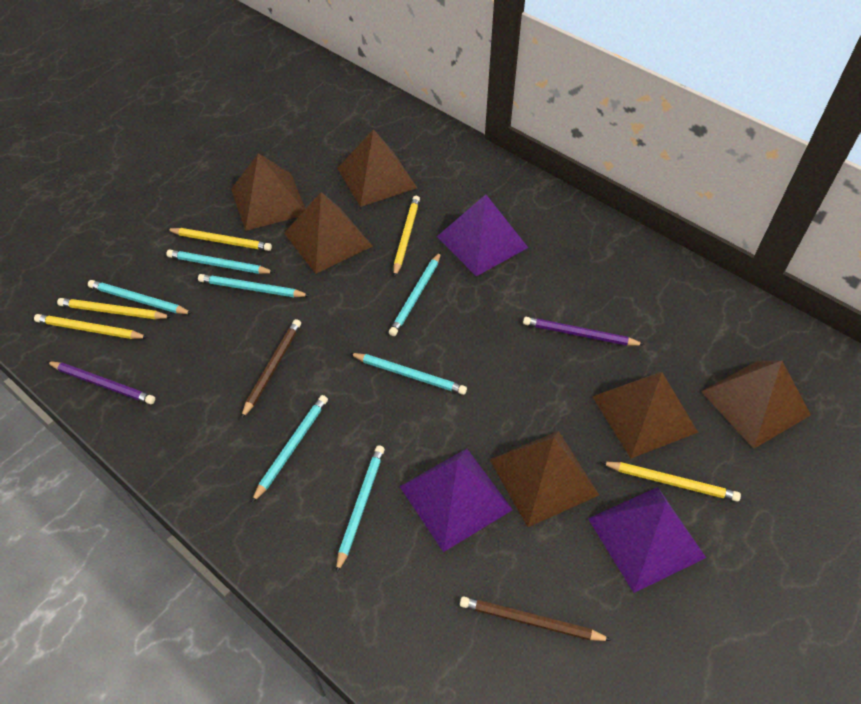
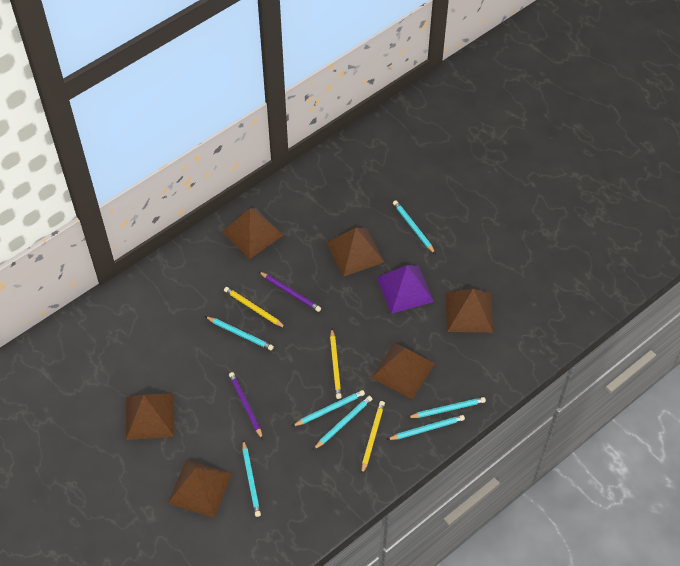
brown pencil: 2 -> 0
purple pyramid: 3 -> 1
yellow pencil: 5 -> 3

